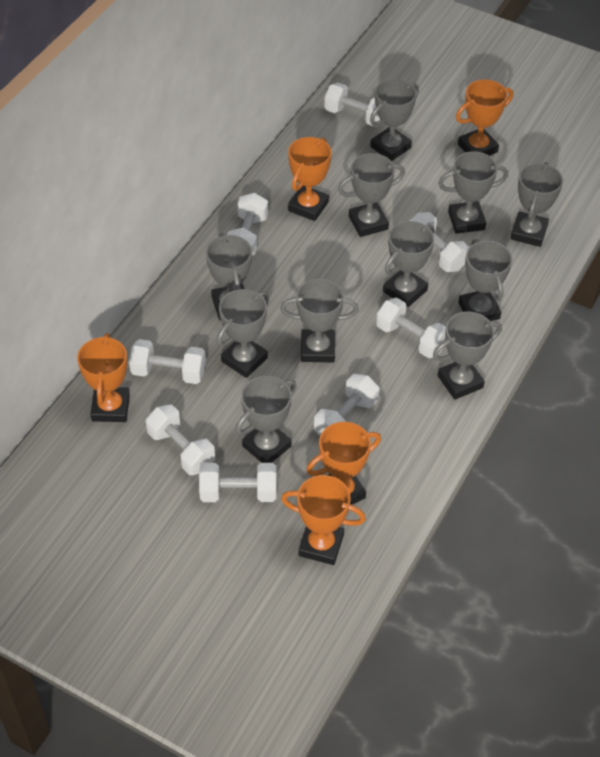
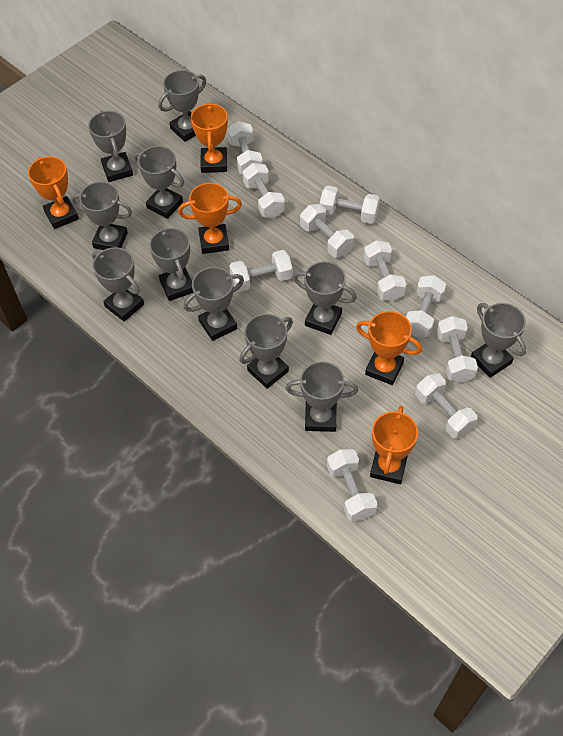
white dumbbell: 8 -> 10

